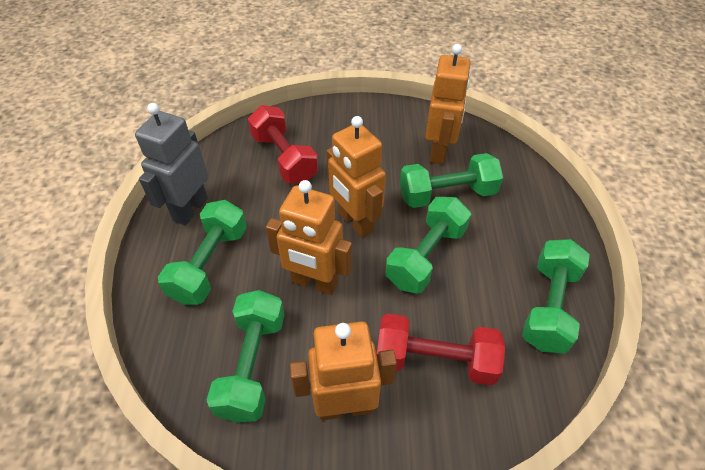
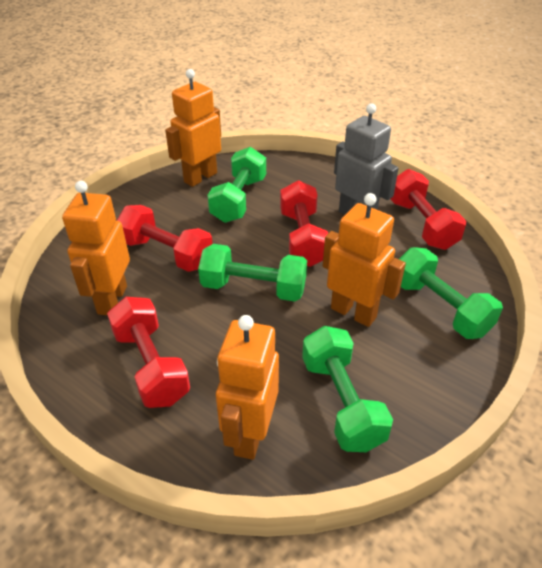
green dumbbell: 5 -> 4
red dumbbell: 2 -> 4

